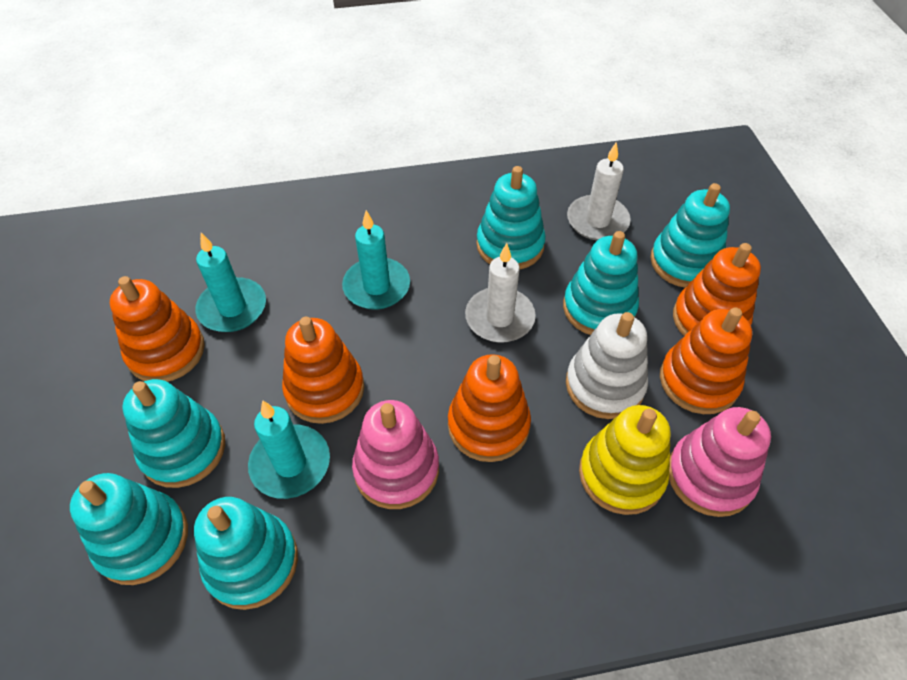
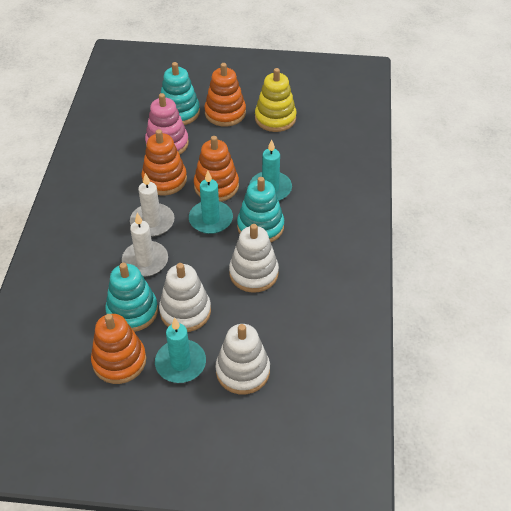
orange stacking toy: 5 -> 4
pink stacking toy: 2 -> 1
turquoise stacking toy: 6 -> 3
white stacking toy: 1 -> 3

